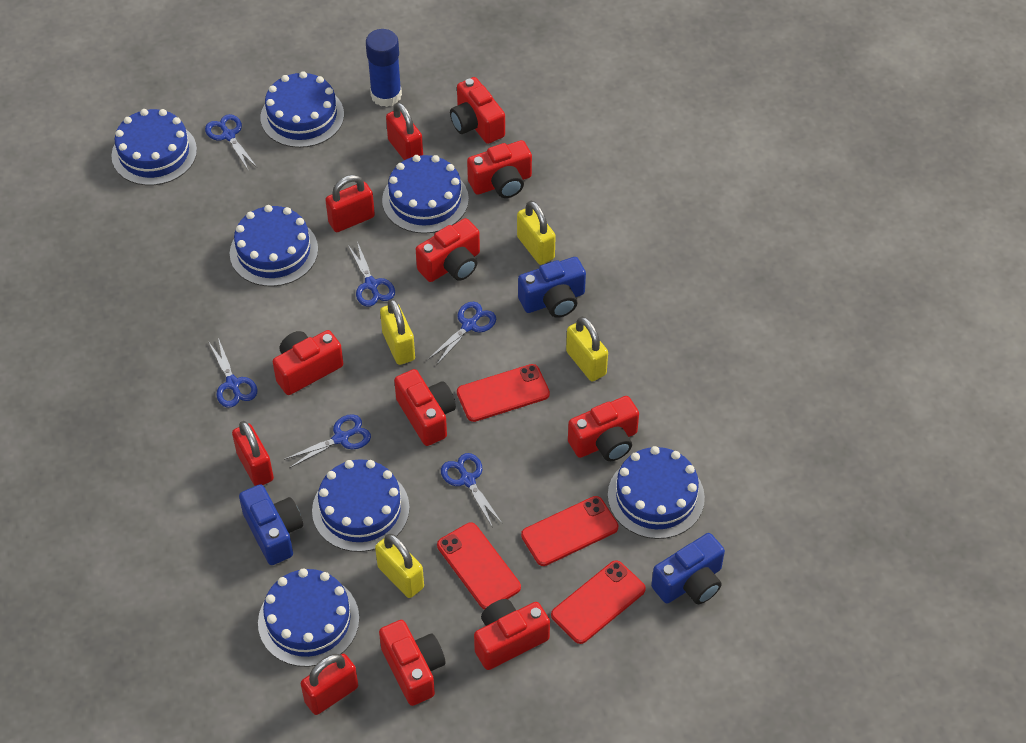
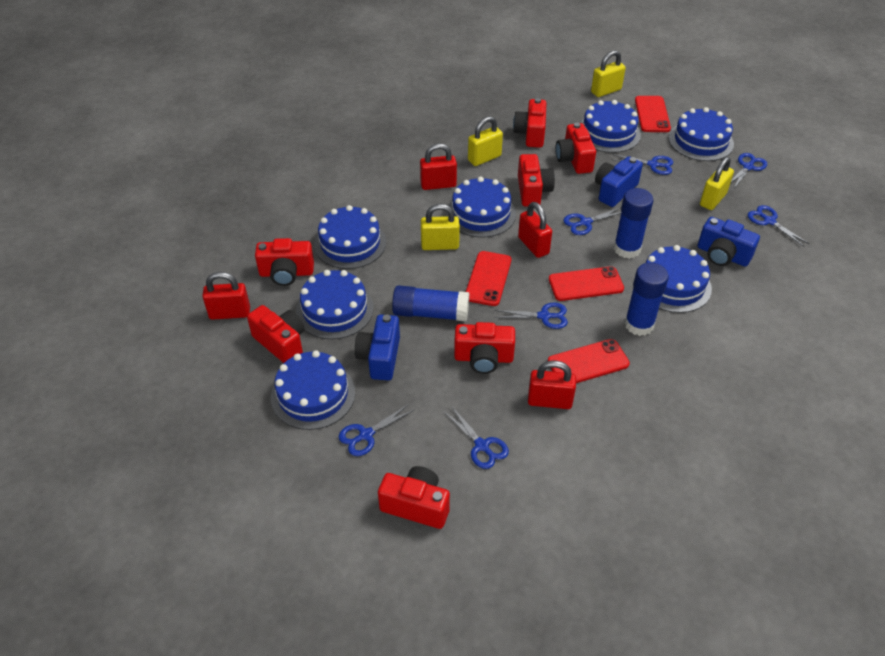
blue glue stick: 1 -> 3
blue scissors: 6 -> 7
red camera: 8 -> 7

